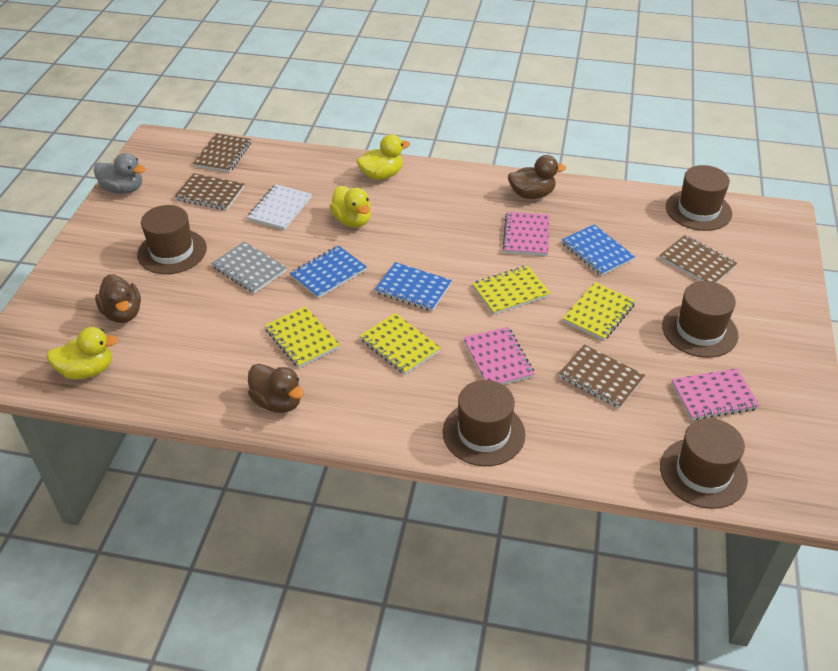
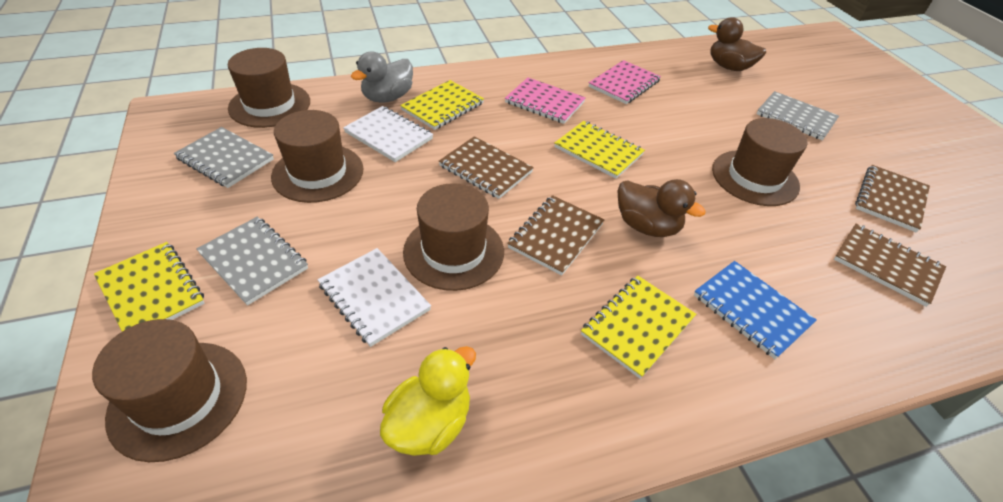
blue notebook: 3 -> 1
brown duck: 3 -> 2
grey notebook: 1 -> 3
pink notebook: 3 -> 2
white notebook: 1 -> 2
yellow duck: 3 -> 1

